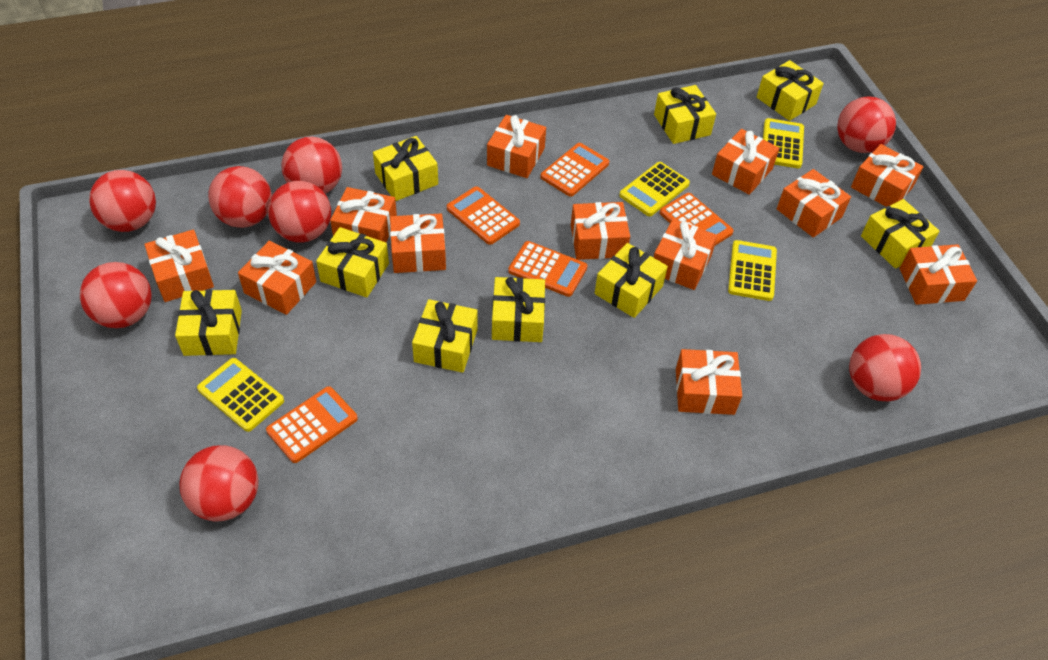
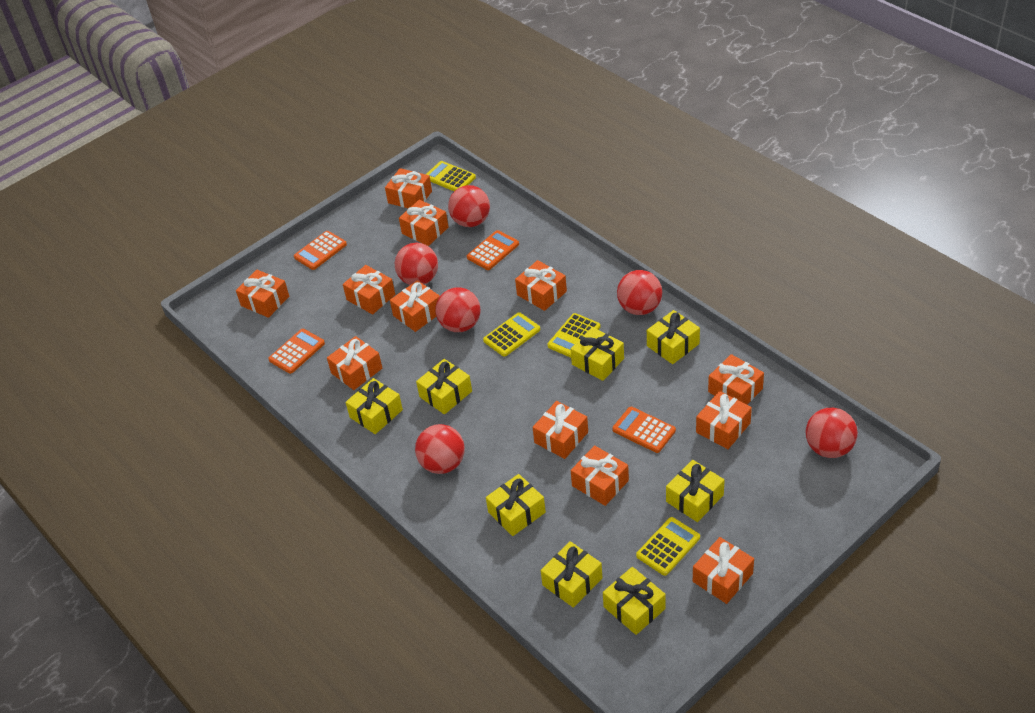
orange calculator: 5 -> 4
red ball: 8 -> 6
yellow gift: 9 -> 8

